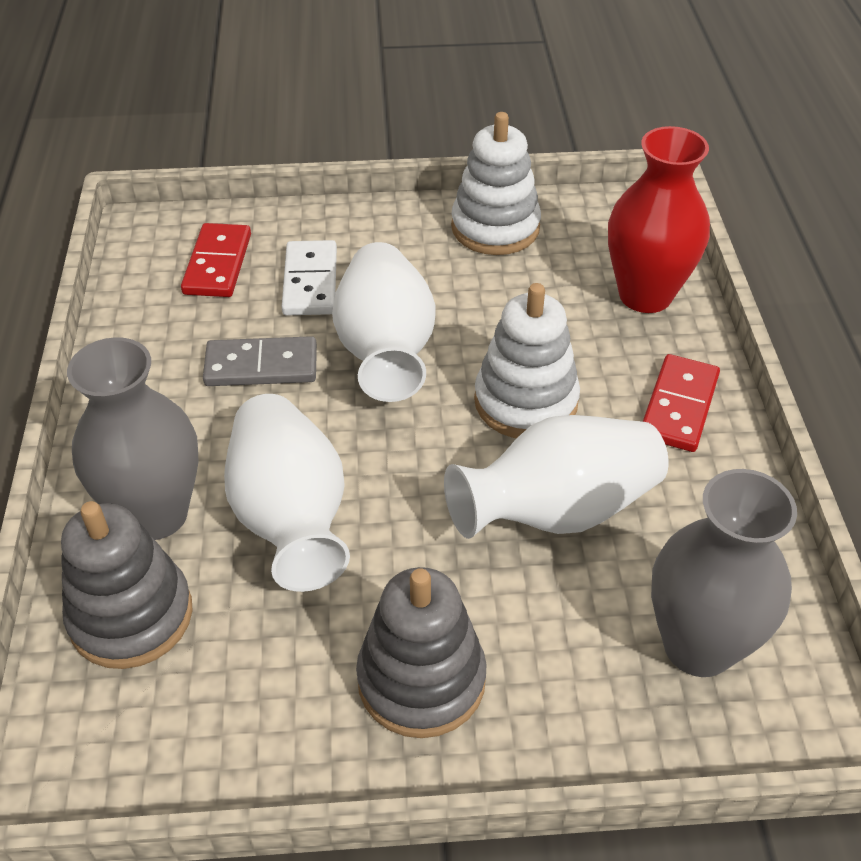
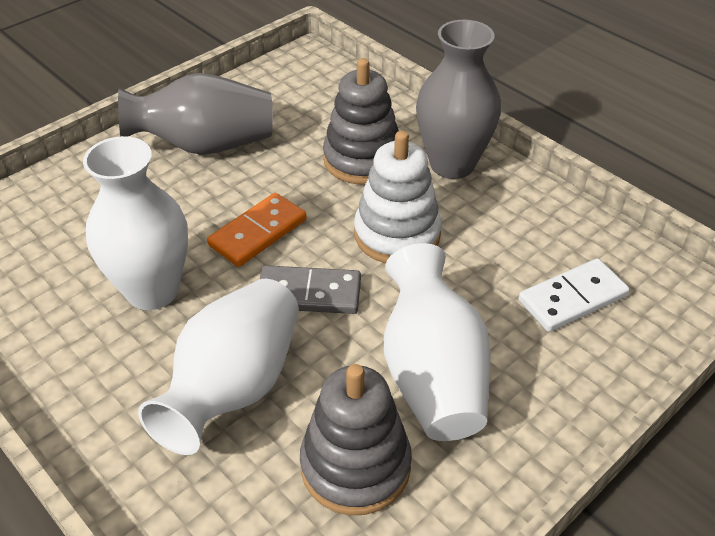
orange domino: 0 -> 1
red domino: 2 -> 0
red vase: 1 -> 0
white stacking toy: 2 -> 1

